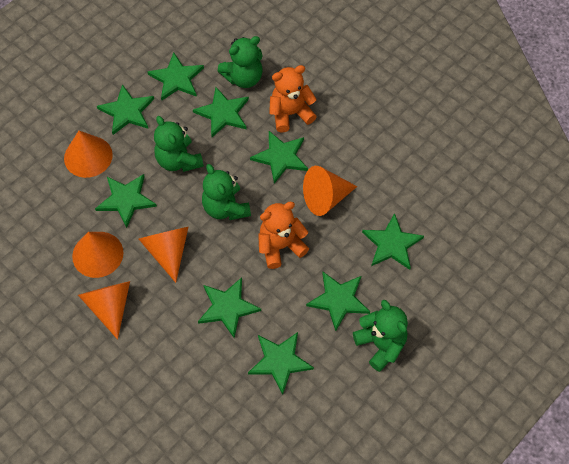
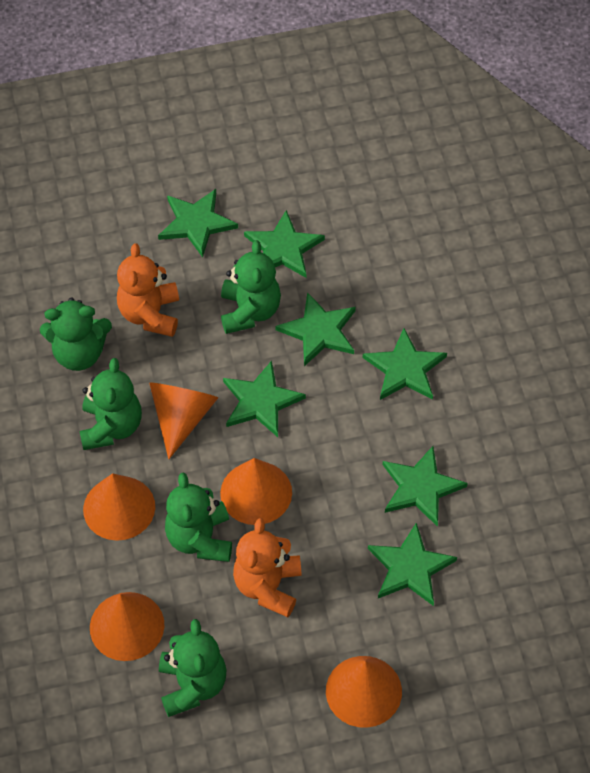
green star: 9 -> 7
green teddy bear: 4 -> 5

